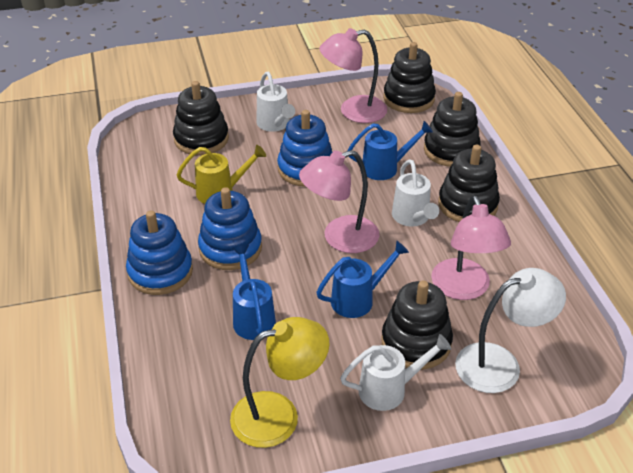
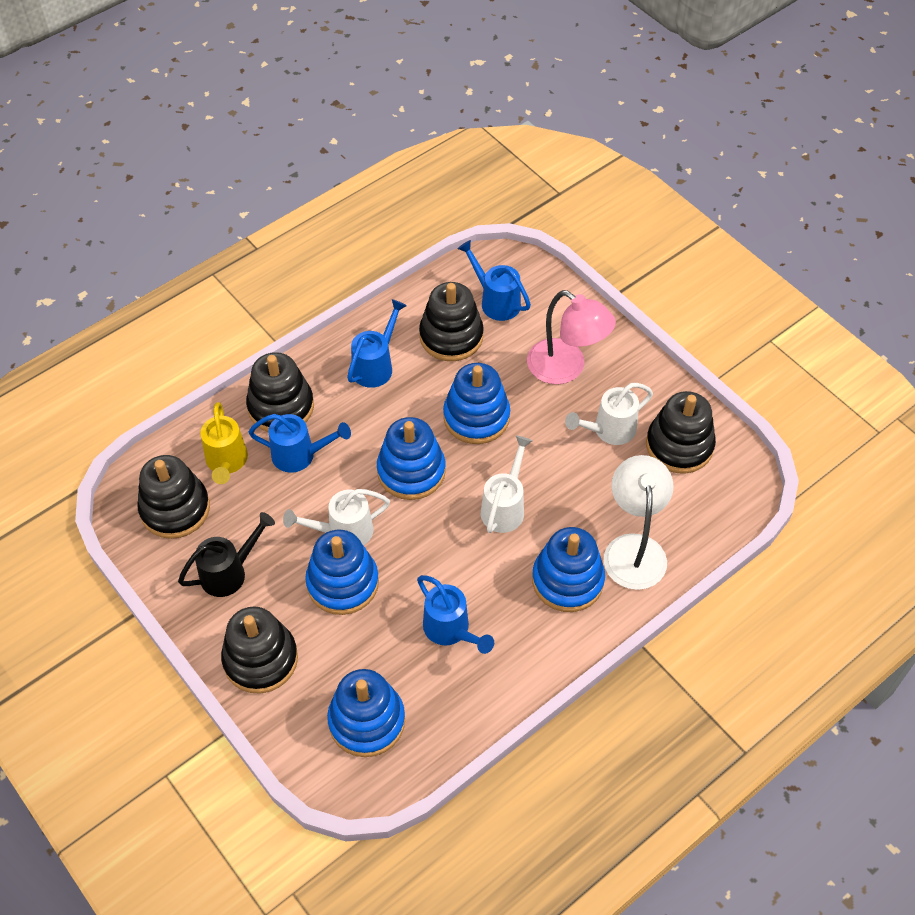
black watering can: 0 -> 1
blue stacking toy: 3 -> 5
blue watering can: 3 -> 4
pink lamp: 3 -> 1
yellow lamp: 1 -> 0

